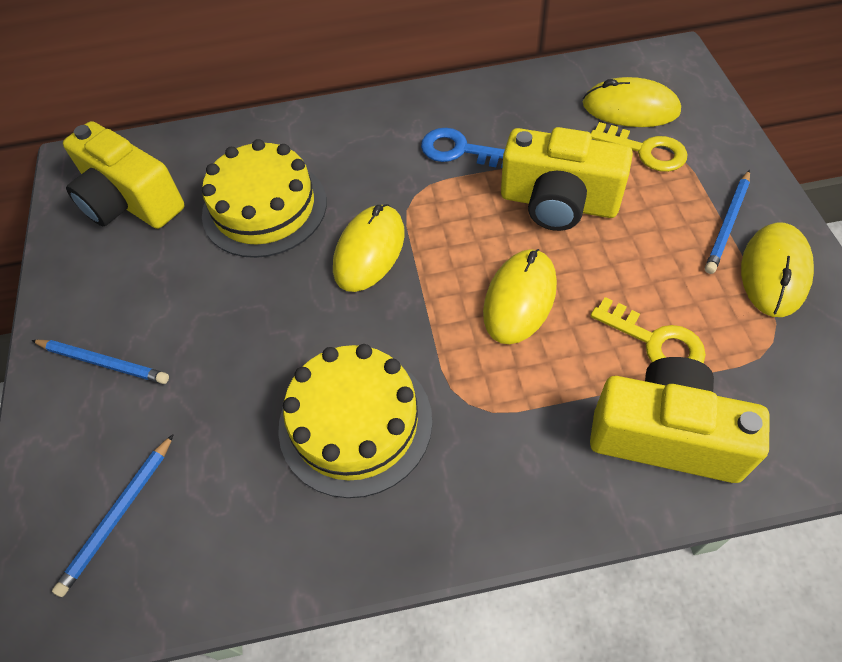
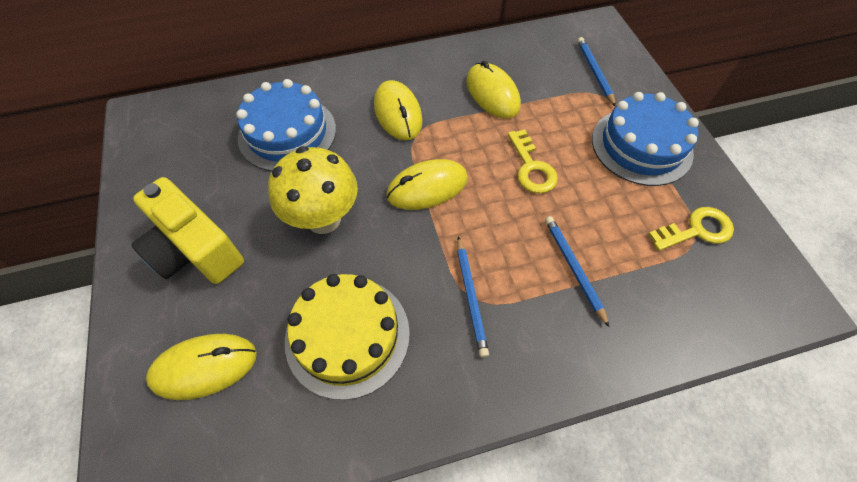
blue cake: 0 -> 2
blue key: 1 -> 0
yellow cake: 2 -> 1
yellow camera: 3 -> 1
yellow mushroom: 0 -> 1

